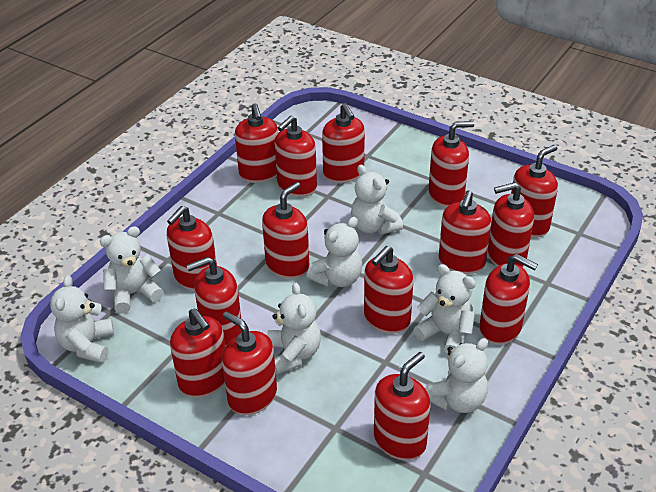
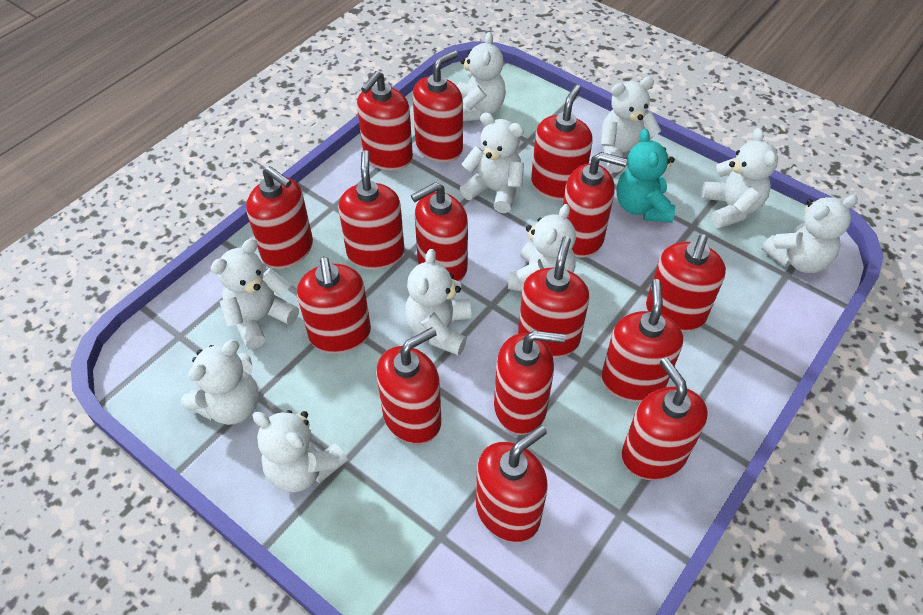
turquoise teddy bear: 0 -> 1
white teddy bear: 7 -> 10

